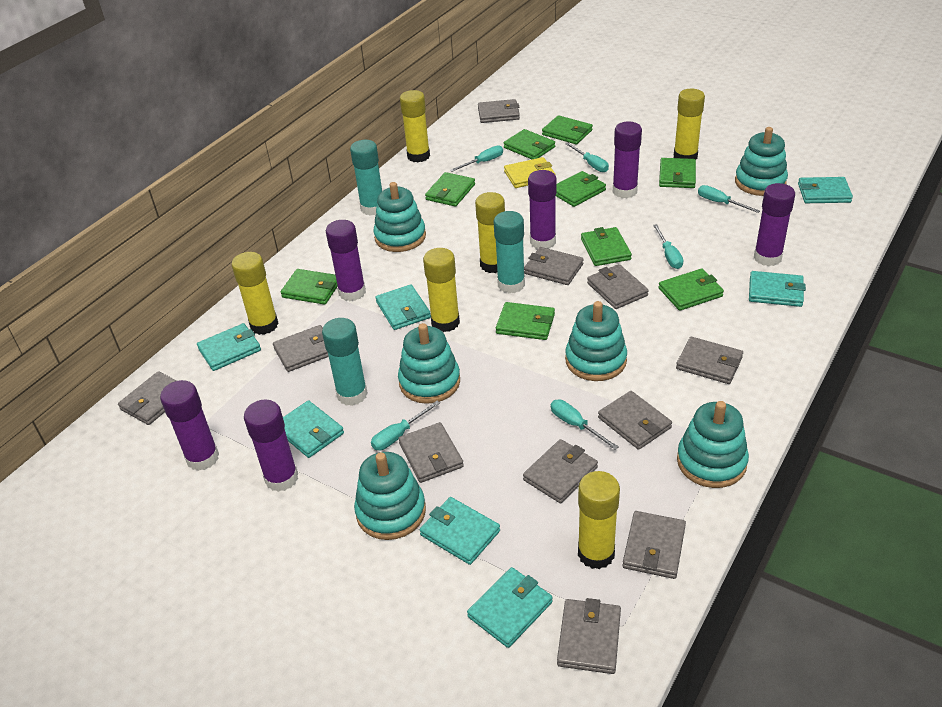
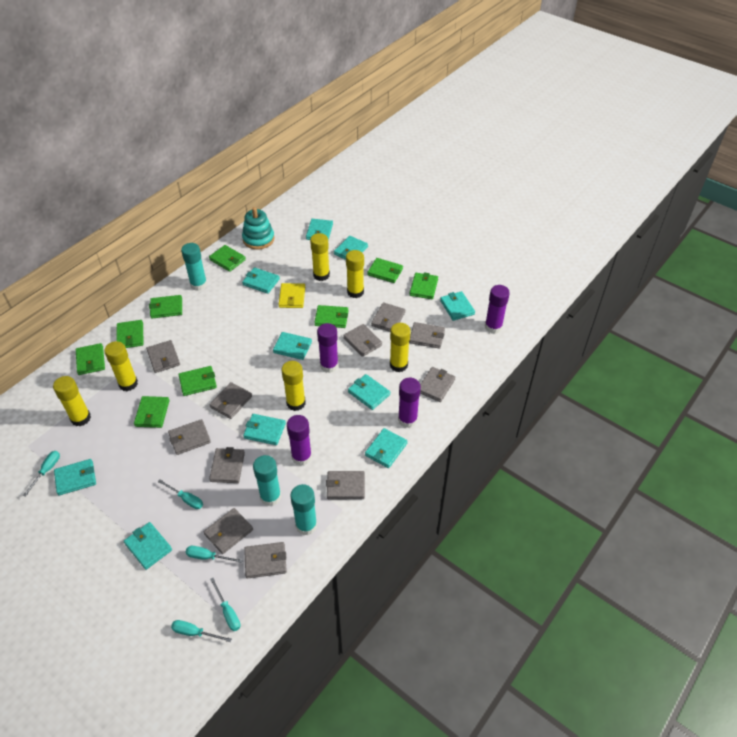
purple glue stick: 6 -> 4
turquoise screwdriver: 6 -> 5
turquoise stacking toy: 6 -> 1
turquoise wallet: 7 -> 10

